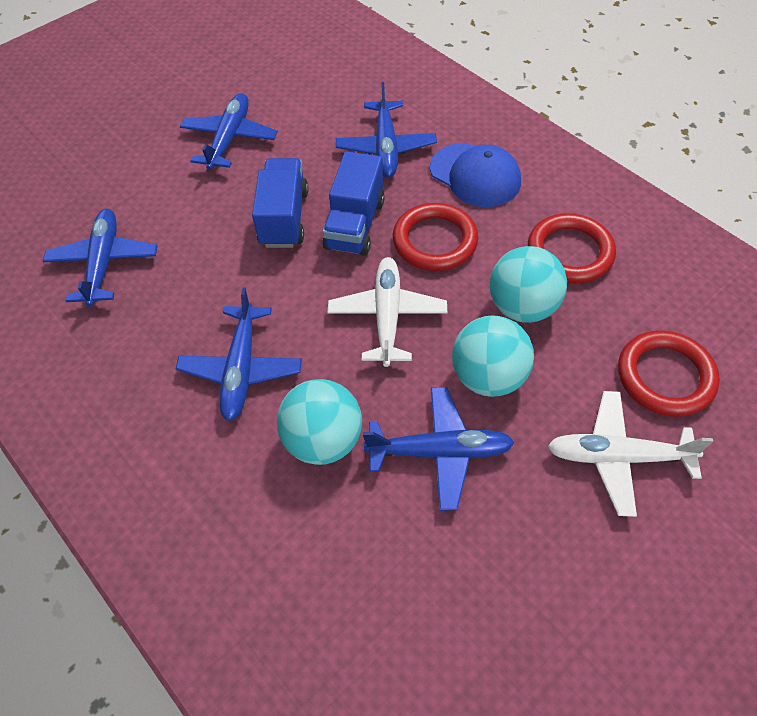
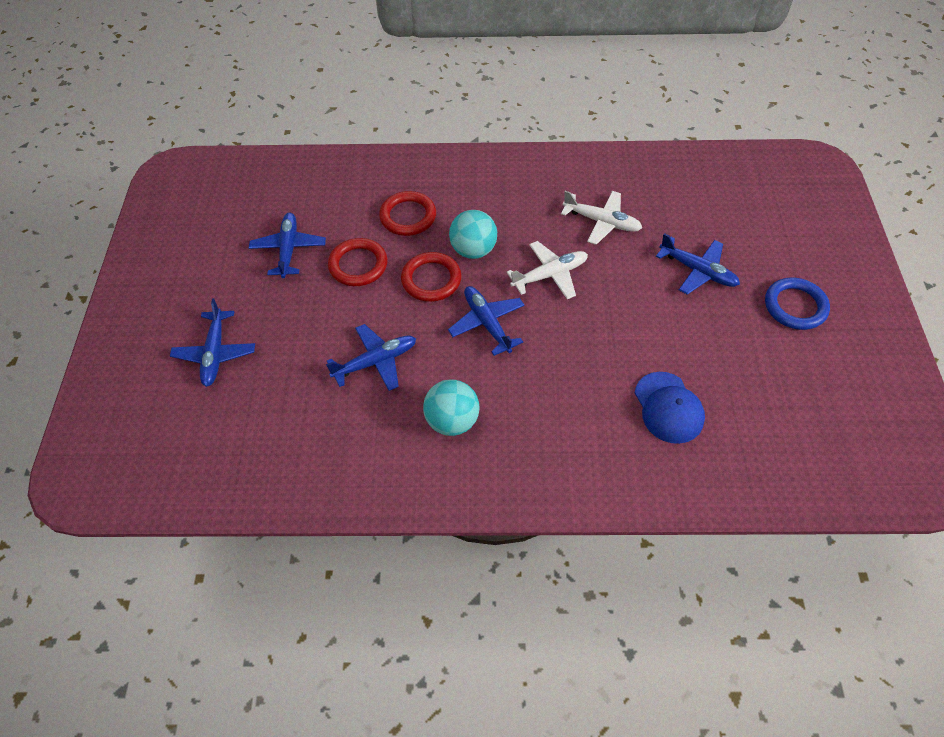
blue ring: 0 -> 1
blue truck: 2 -> 0
turquoise ball: 3 -> 2

